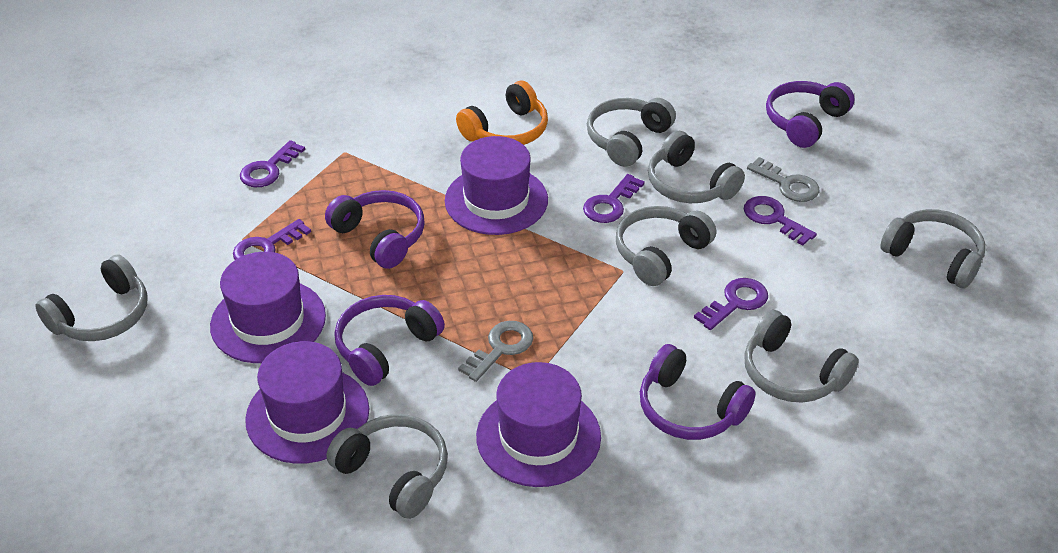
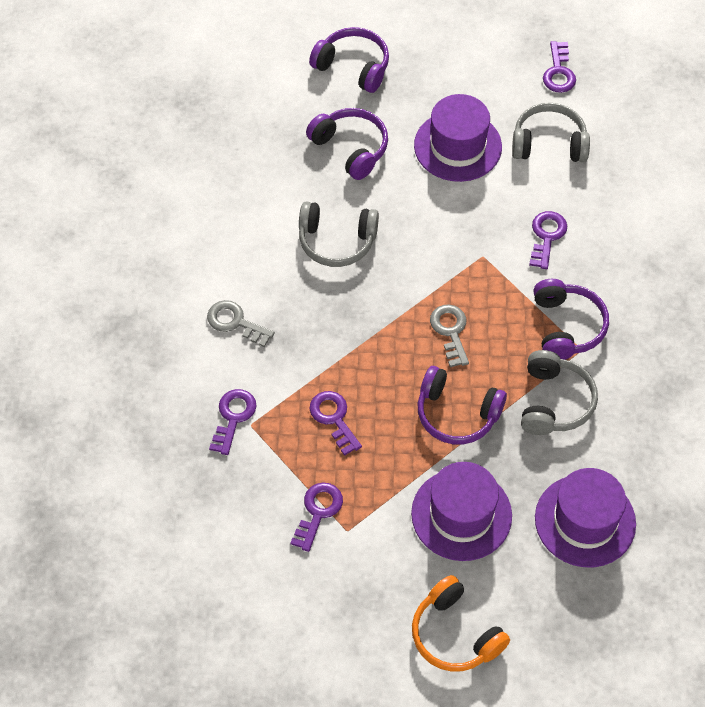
grey headphones: 7 -> 3
purple hat: 4 -> 3

